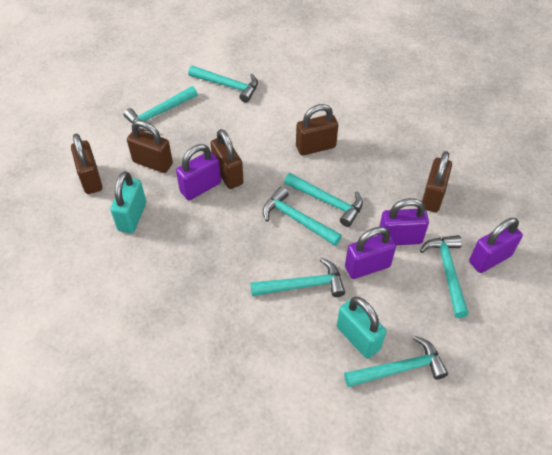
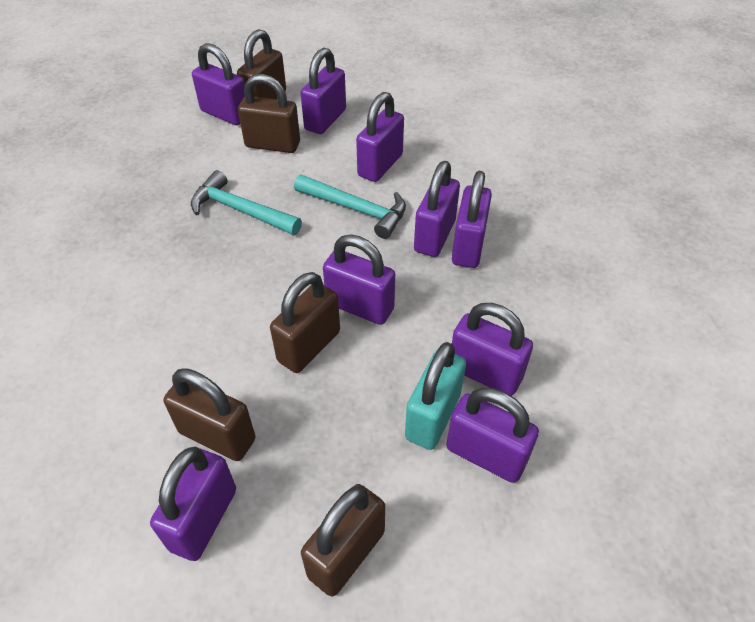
purple padlock: 4 -> 9
turquoise hammer: 7 -> 2
turquoise padlock: 2 -> 1

